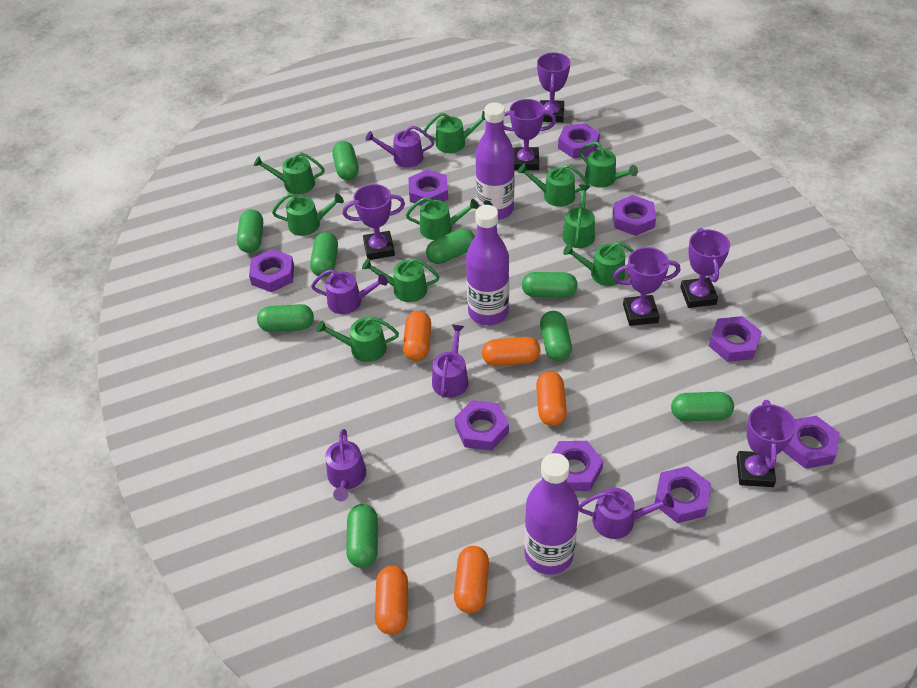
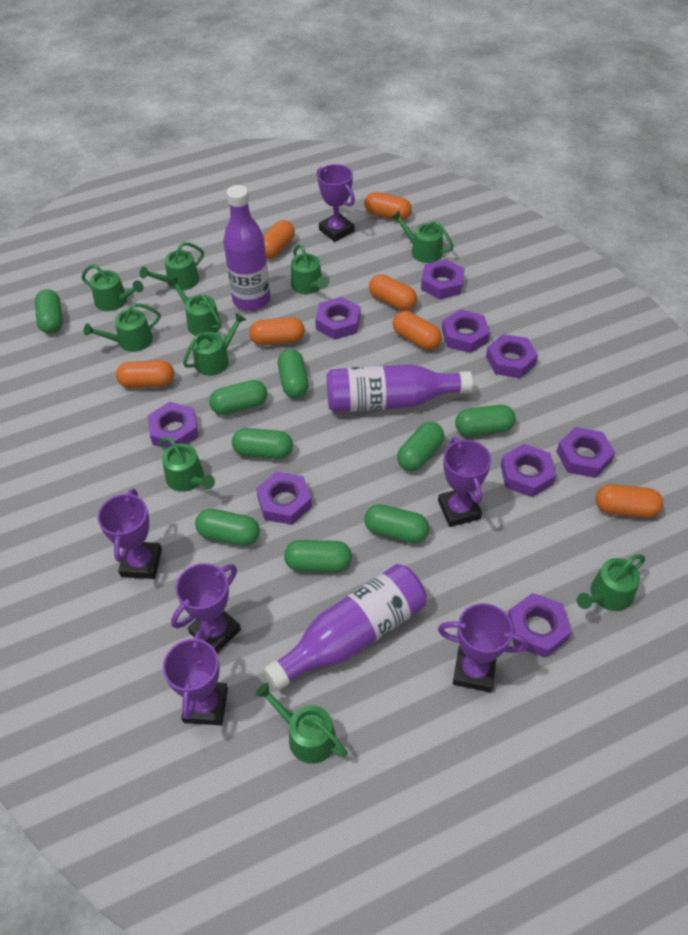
orange capsule: 5 -> 7
purple watering can: 5 -> 0

